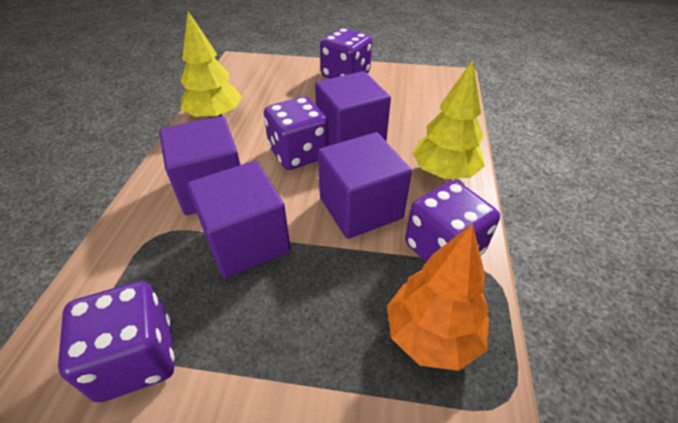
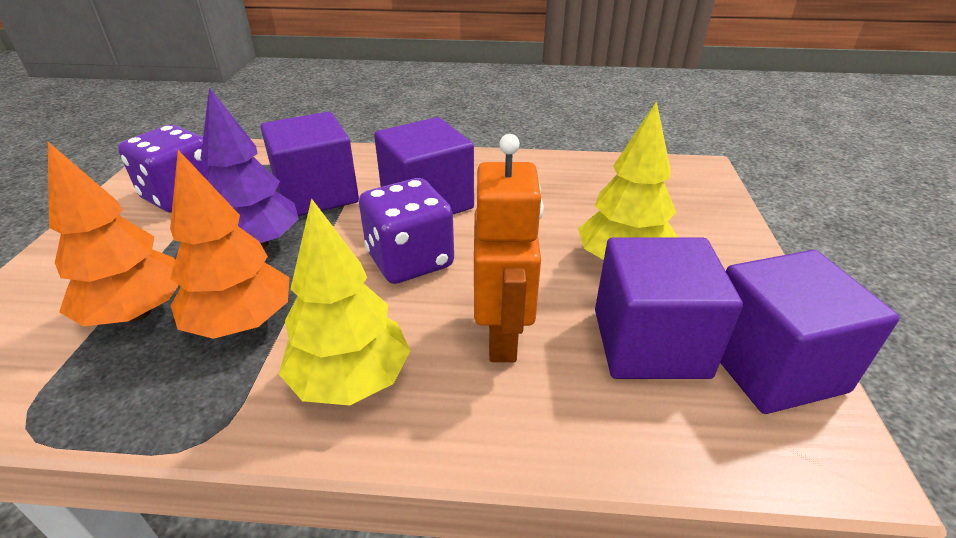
orange robot: 0 -> 1
orange tree: 1 -> 2
purple dice: 4 -> 2
purple tree: 0 -> 1

